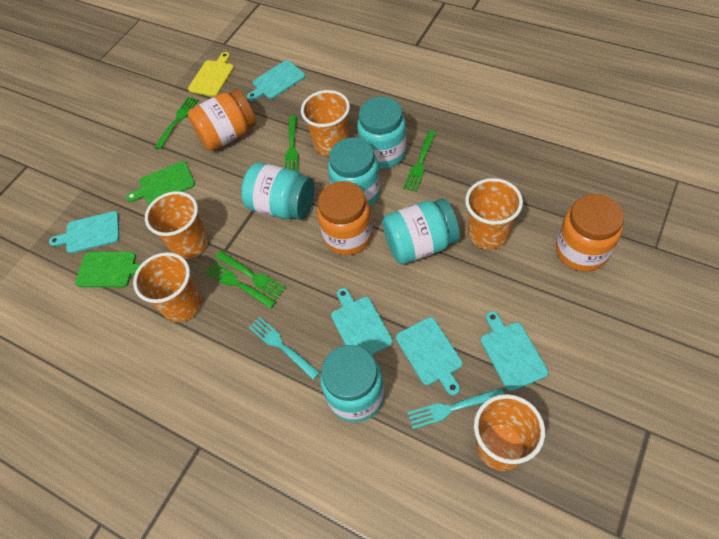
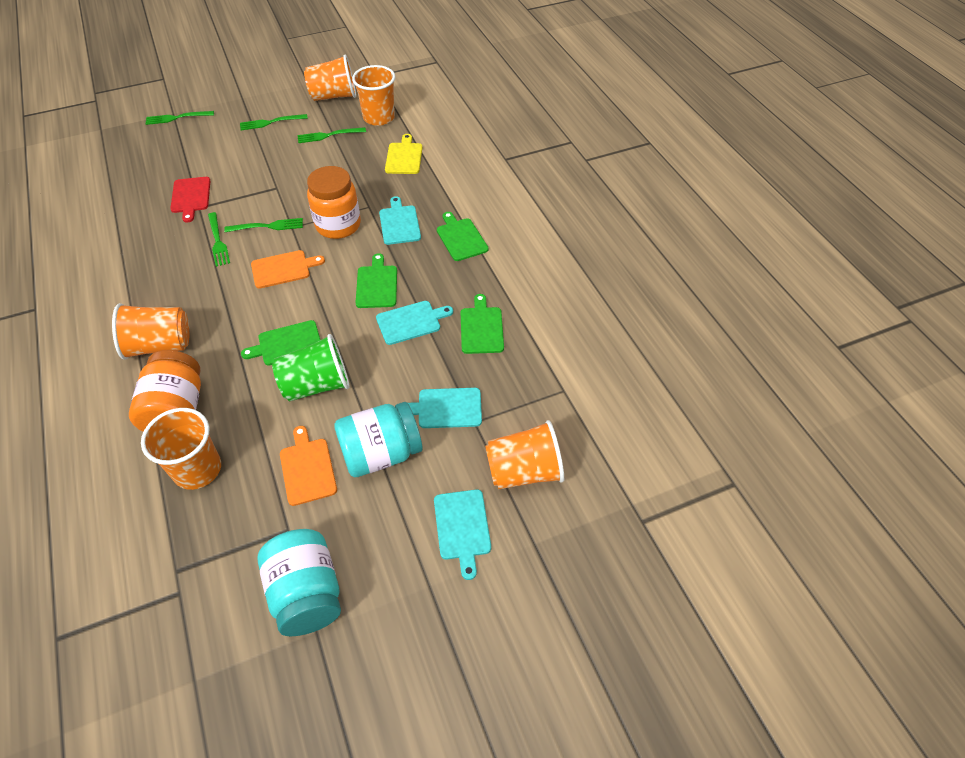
green cup: 0 -> 1
green cutting board: 2 -> 4
orange cutting board: 0 -> 2
orange jar: 3 -> 2
red cutting board: 0 -> 1
turquoise cutting board: 5 -> 4
turquoise fork: 2 -> 0
turquoise jar: 5 -> 2

